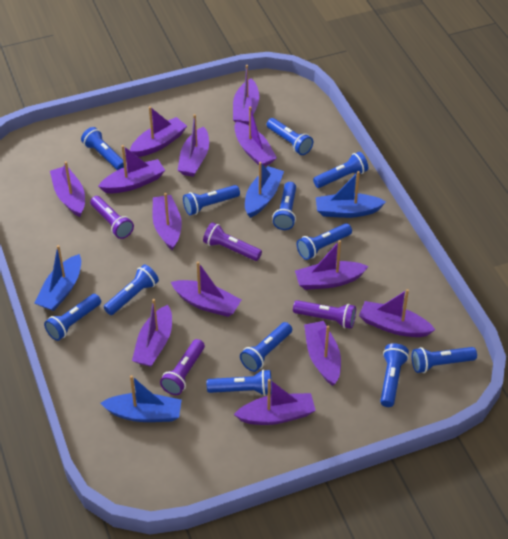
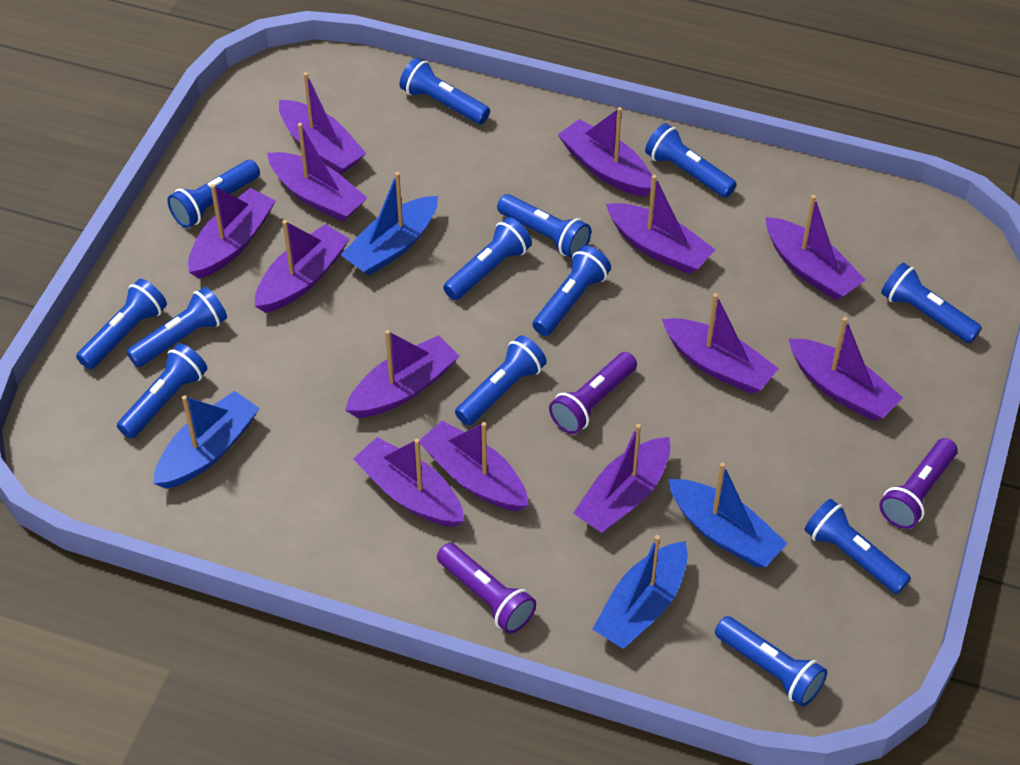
blue flashlight: 12 -> 13
purple flashlight: 4 -> 3

